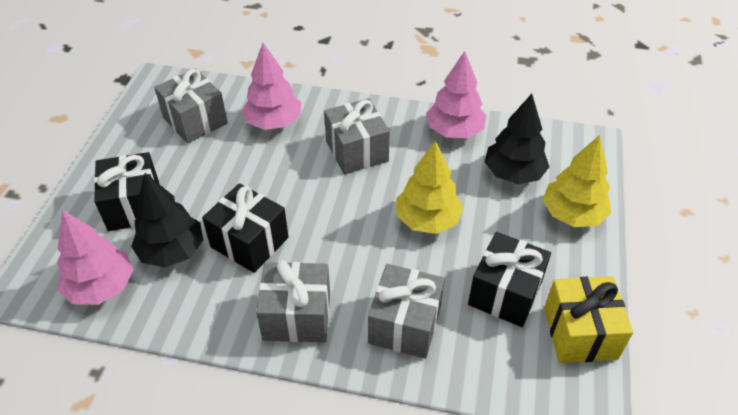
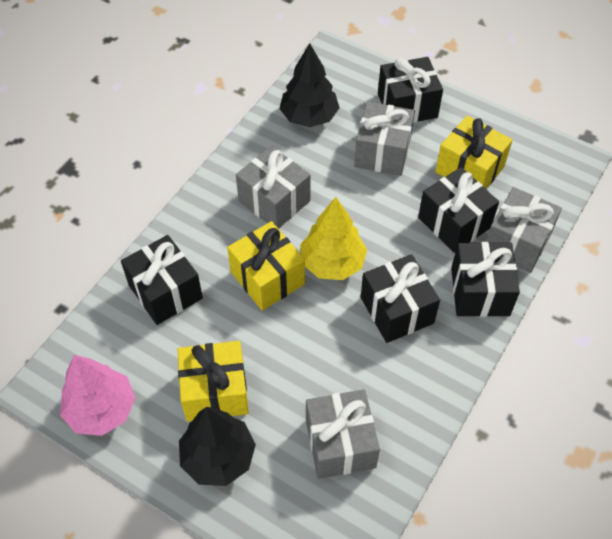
black gift: 3 -> 5
pink tree: 3 -> 1
yellow gift: 1 -> 3
yellow tree: 2 -> 1

